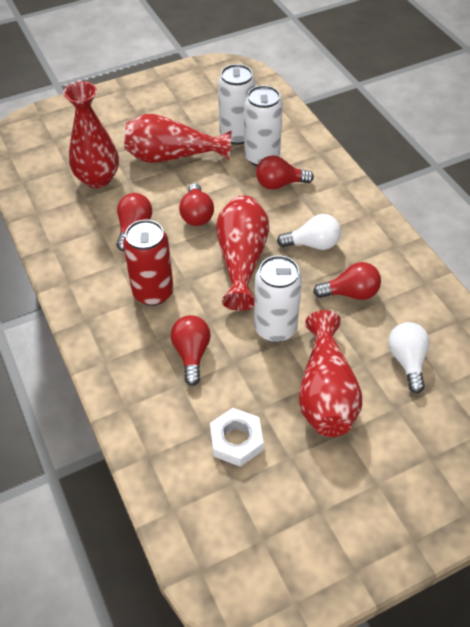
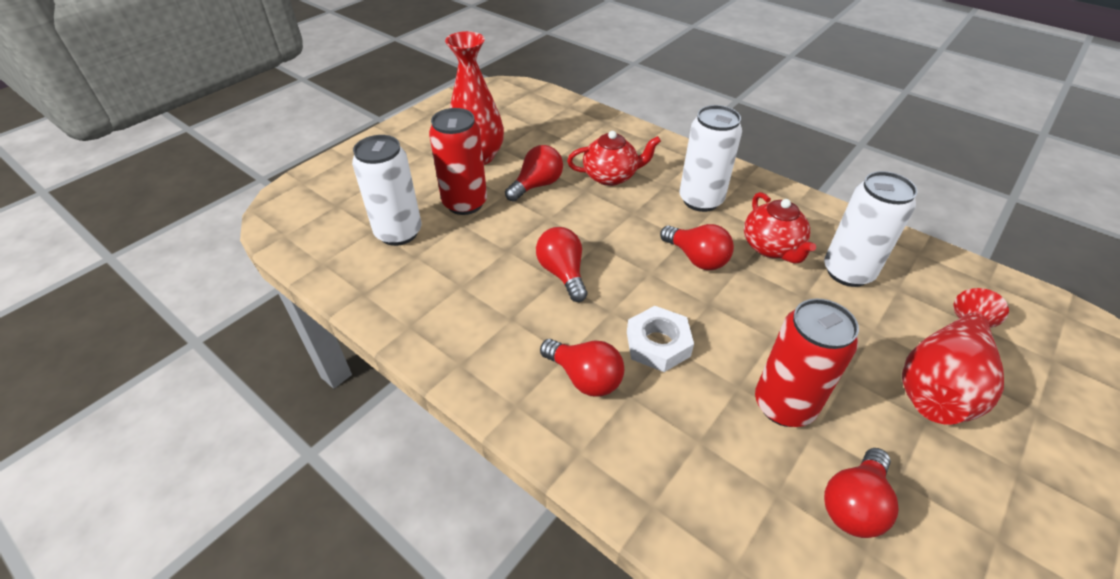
red can: 1 -> 2
red teapot: 0 -> 2
red vase: 4 -> 2
white light bulb: 2 -> 0

